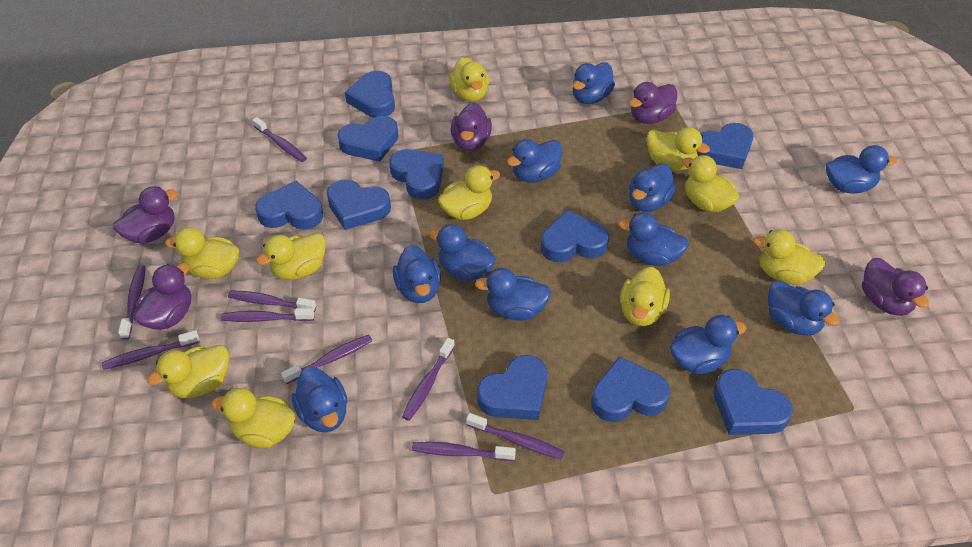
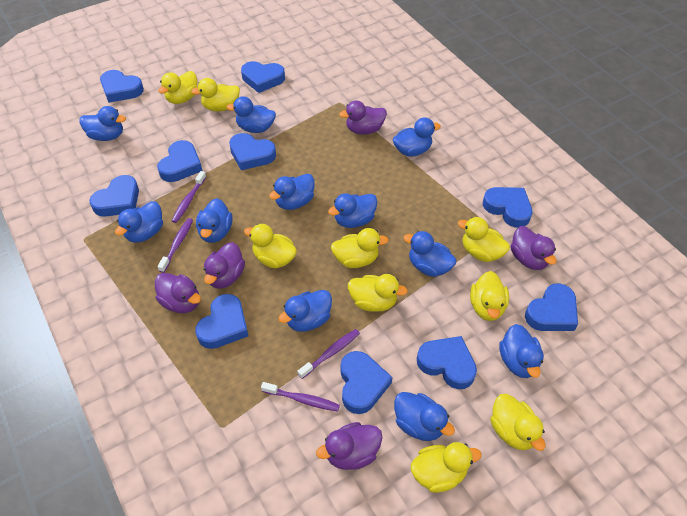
purple toothbrush: 9 -> 4
yellow duck: 10 -> 9

